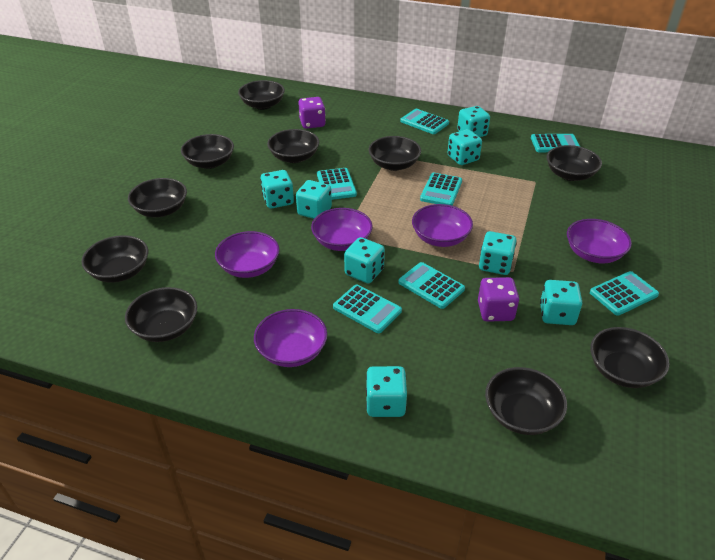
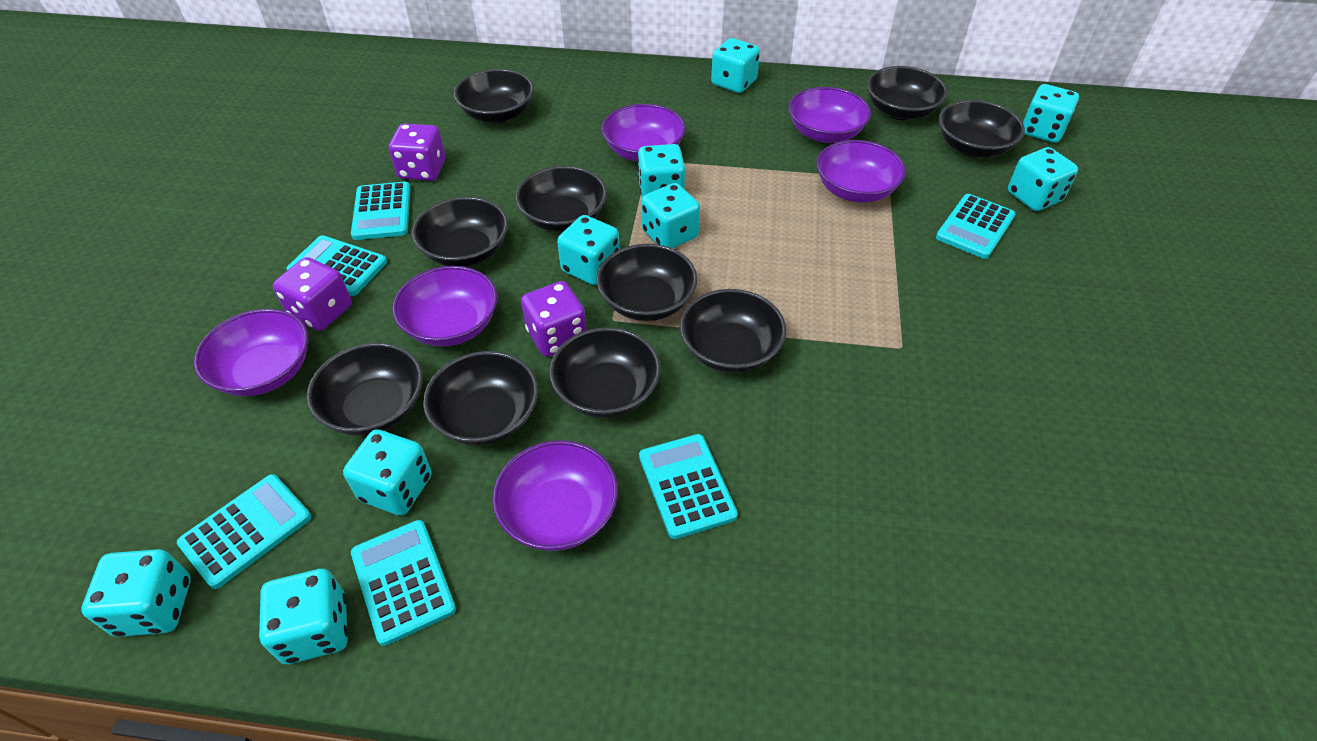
purple bowl: 5 -> 6
purple dice: 2 -> 3
turquoise calculator: 7 -> 6
turquoise dice: 8 -> 9

